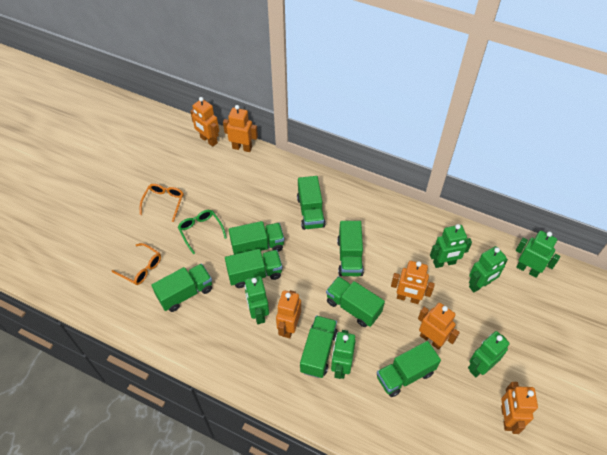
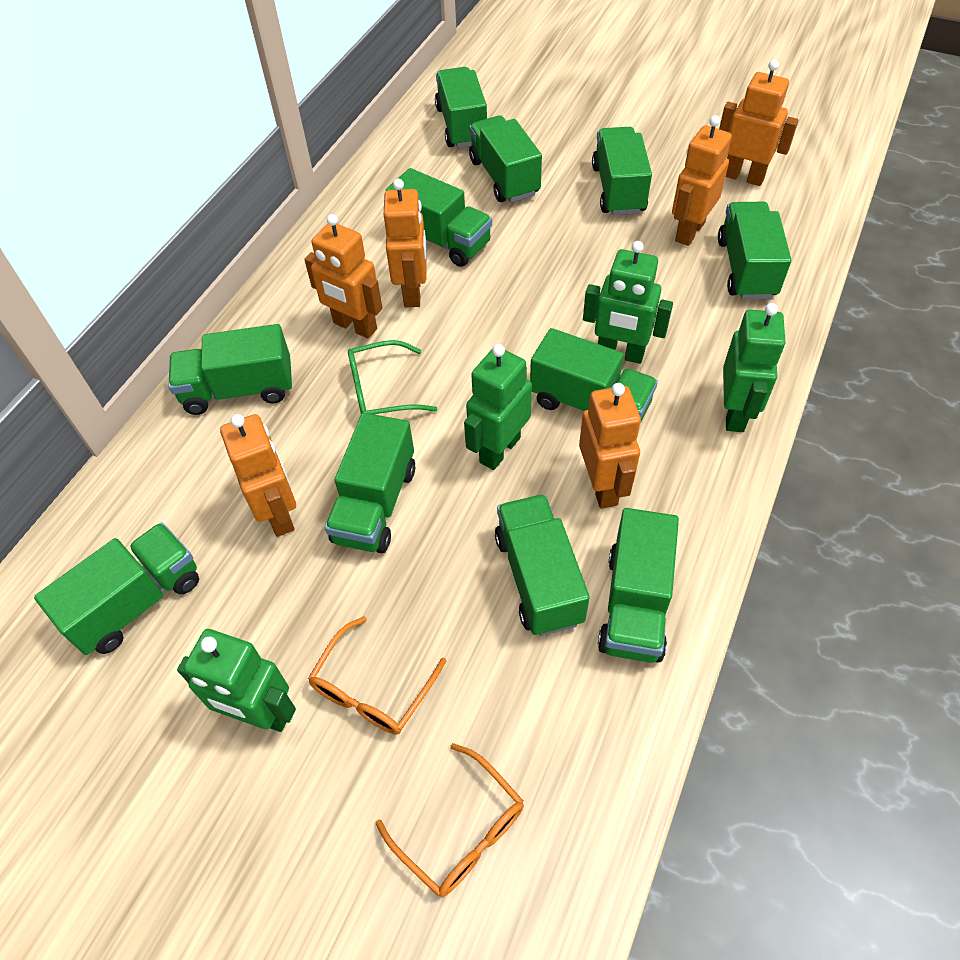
green robot: 6 -> 4
green truck: 8 -> 11

